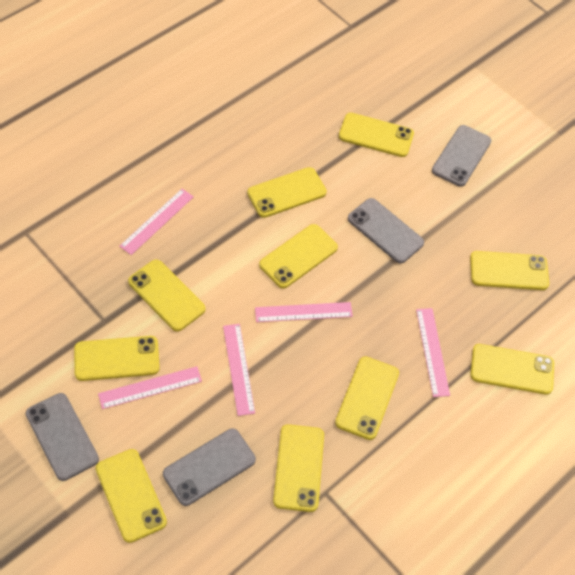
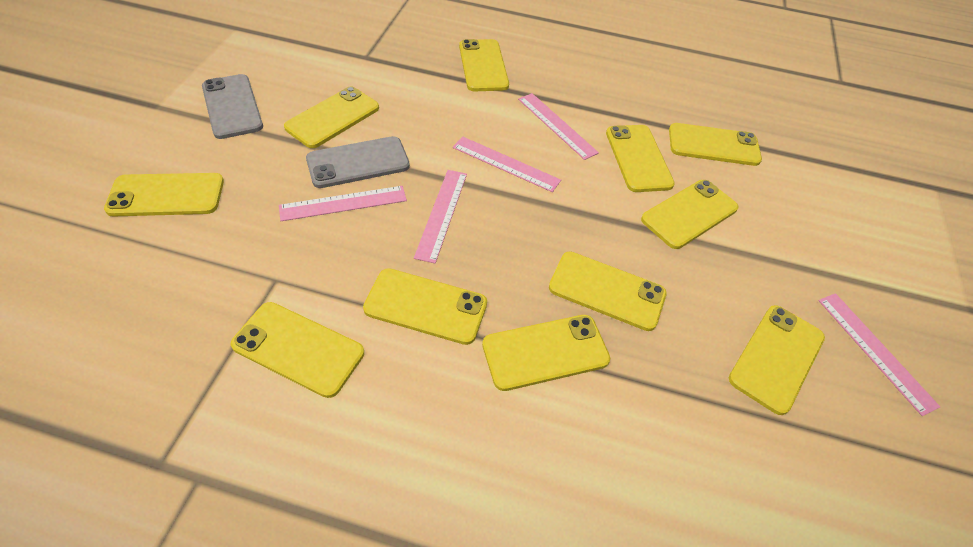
grey phone: 4 -> 2
yellow phone: 10 -> 11

